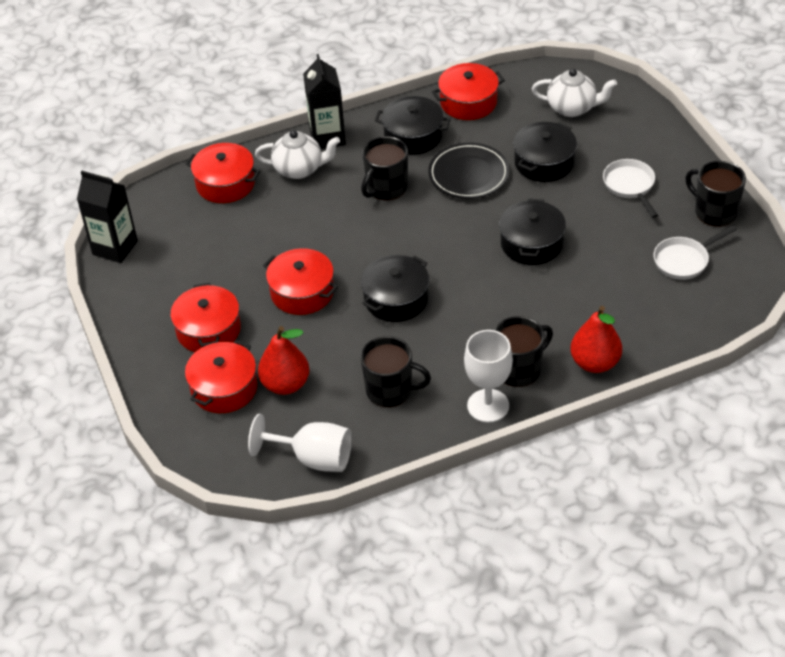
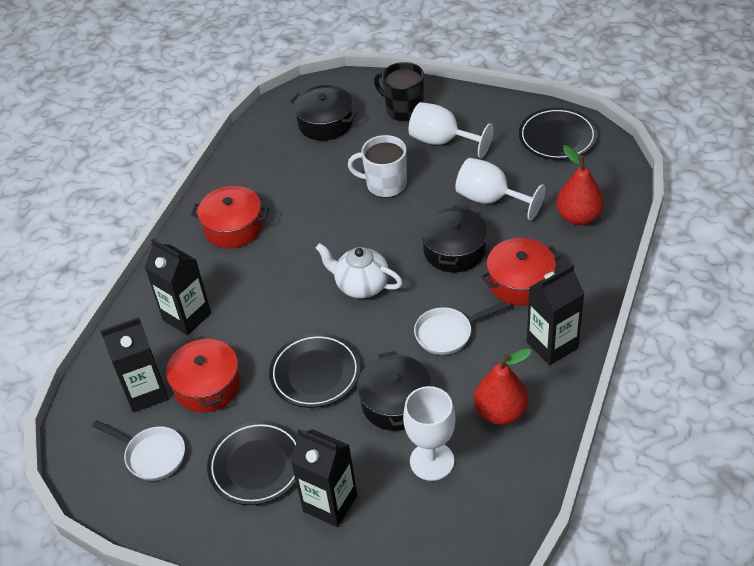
black carton: 2 -> 4
black mug: 4 -> 1
black plate: 1 -> 3
black pot: 4 -> 3
red pot: 5 -> 3
white goblet: 2 -> 3
white mug: 0 -> 1
white teapot: 2 -> 1

